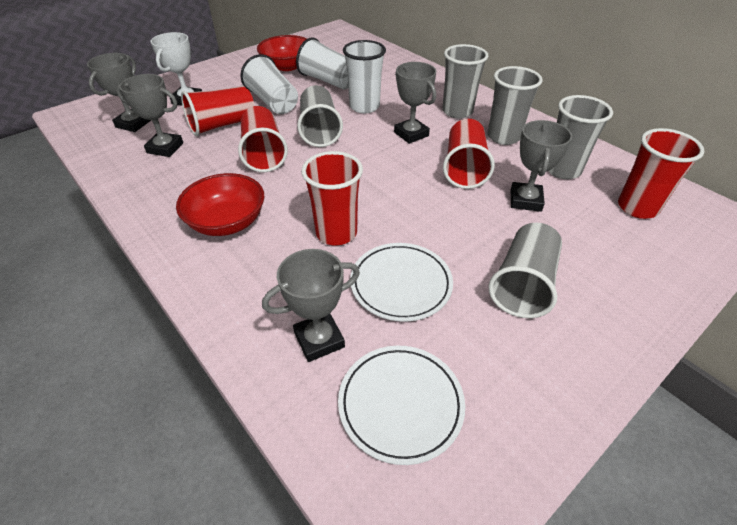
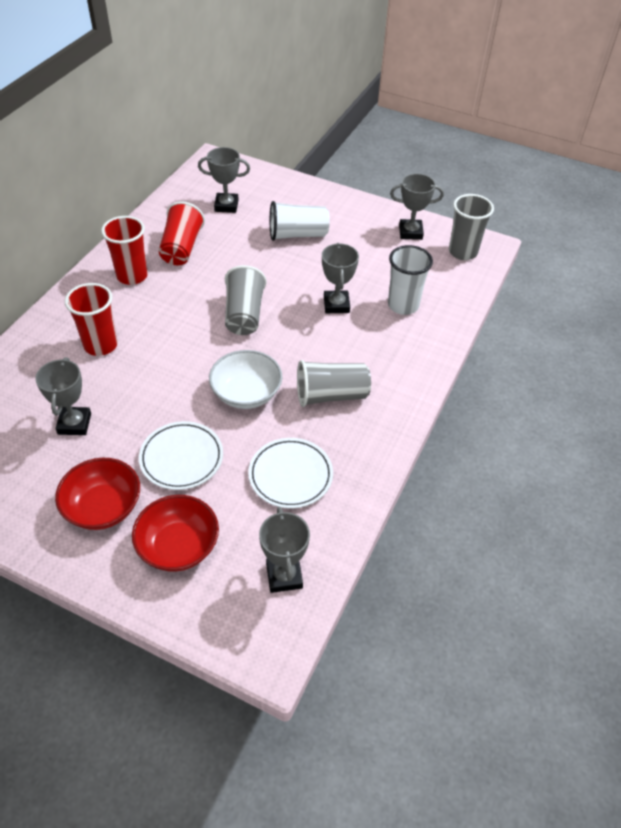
grey cup: 5 -> 3
red cup: 5 -> 3
white bowl: 0 -> 1
white cup: 3 -> 2
white trophy: 1 -> 0

